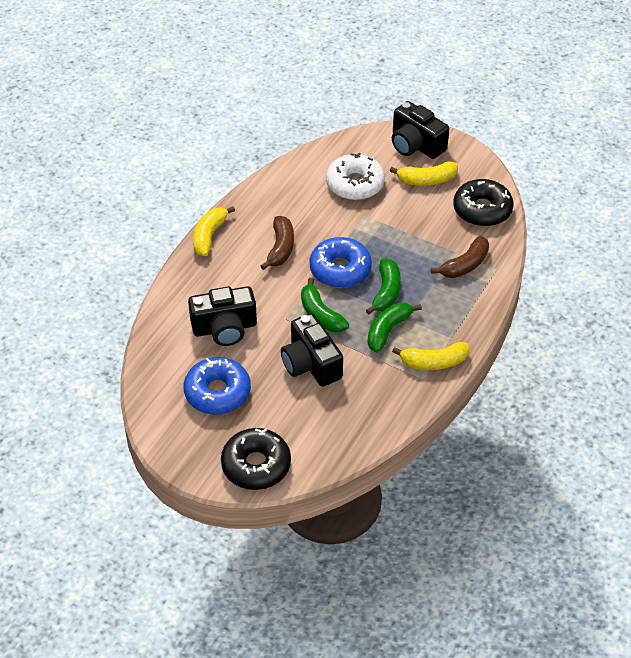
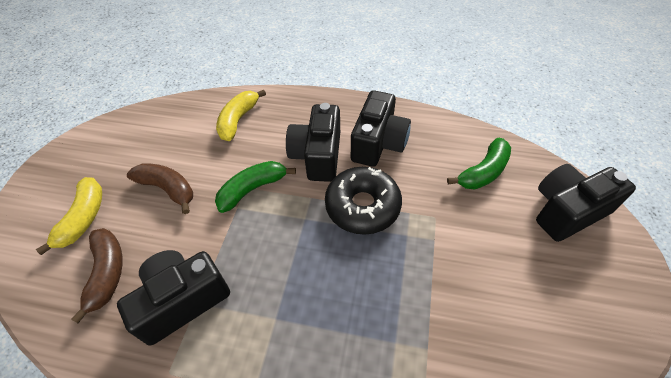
black camera: 3 -> 4
black donut: 2 -> 1
blue donut: 2 -> 0
green banana: 3 -> 2
white donut: 1 -> 0
yellow banana: 3 -> 2

